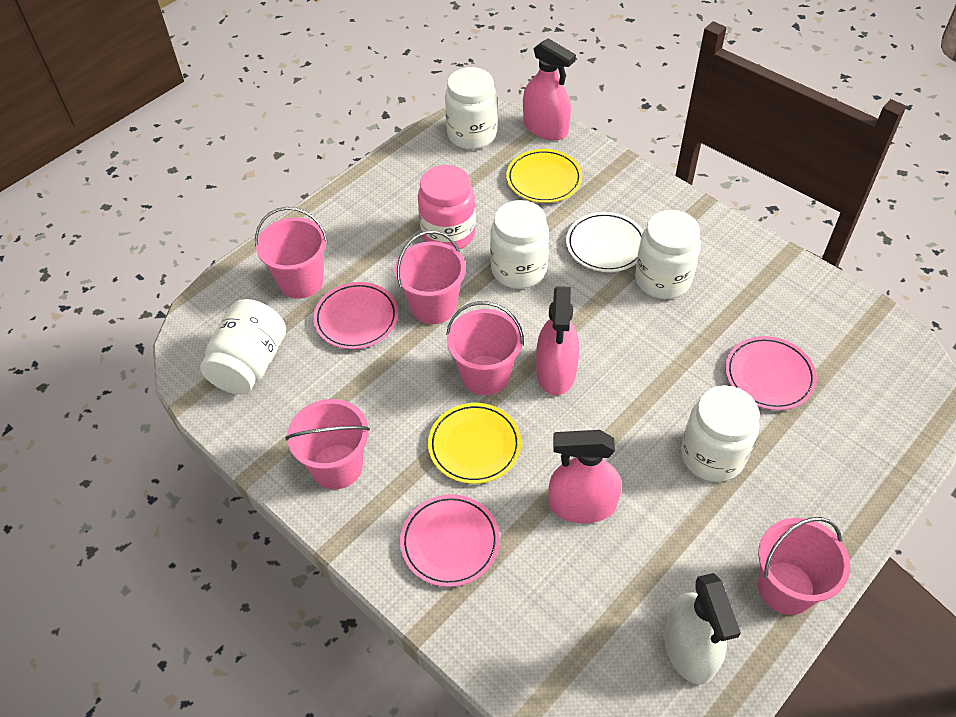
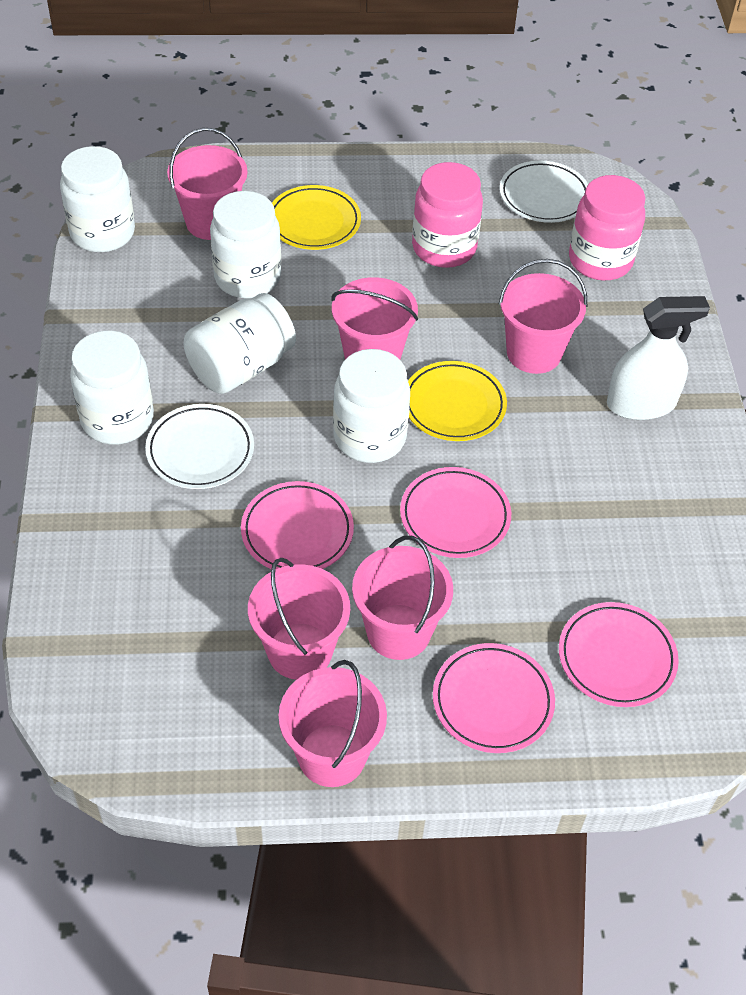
pink bucket: 5 -> 6
pink jar: 1 -> 2
pink plate: 3 -> 4
pink spray bottle: 3 -> 0
white plate: 1 -> 2

